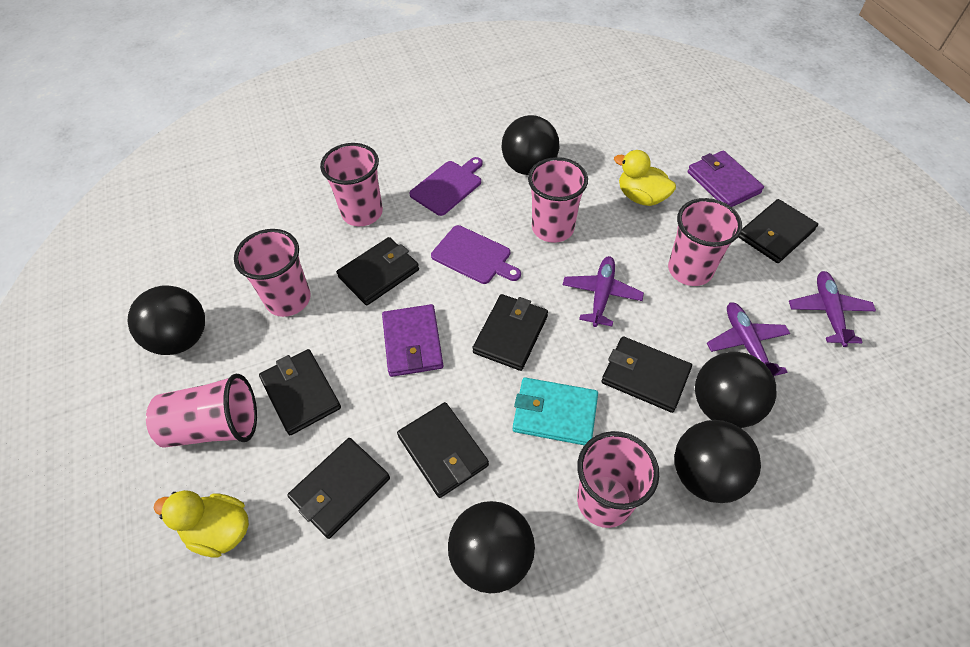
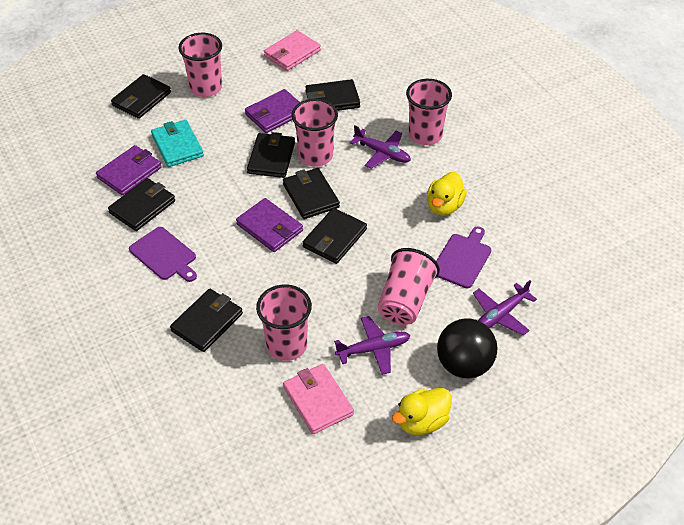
black ball: 5 -> 1
pink cup: 6 -> 5
pink wallet: 0 -> 2
purple wallet: 2 -> 3

